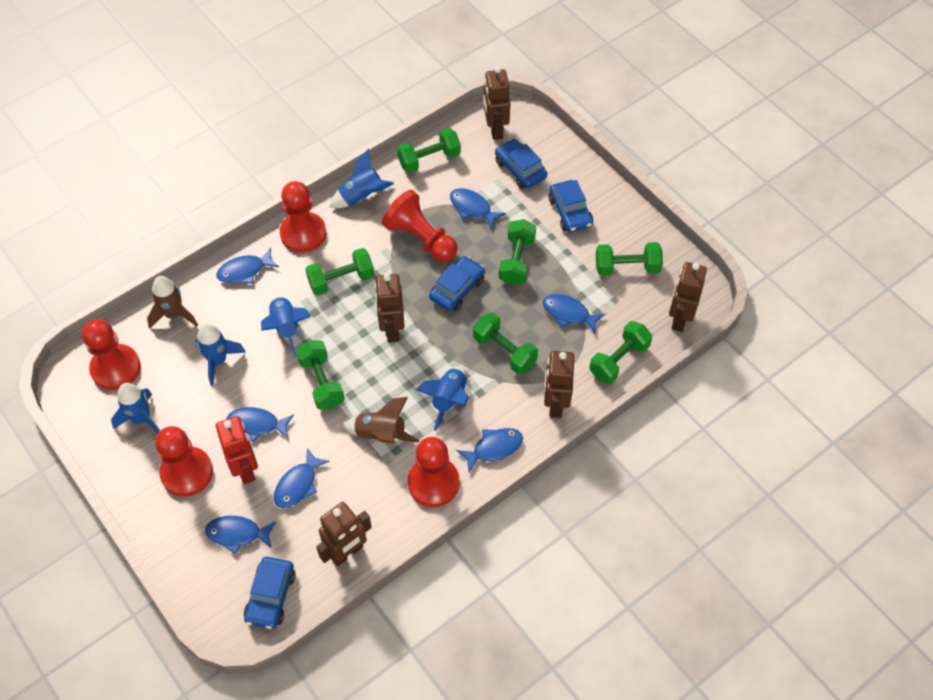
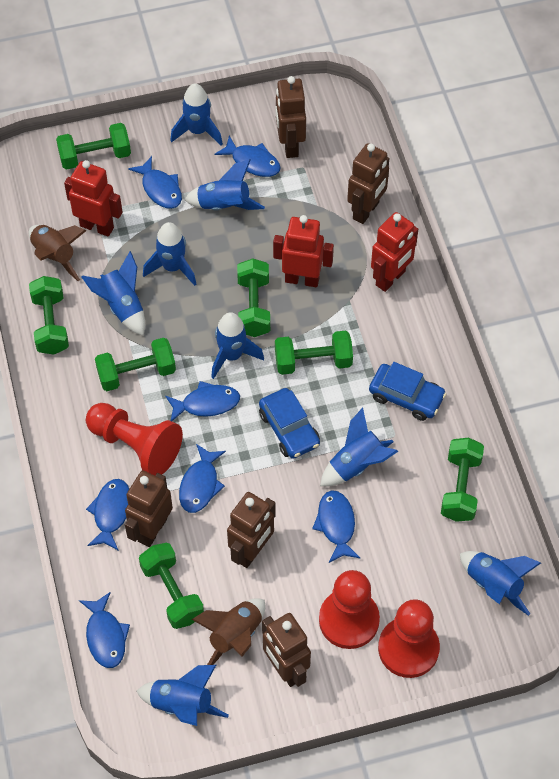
blue car: 4 -> 2
blue rocket: 5 -> 8
red pawn: 5 -> 3
red robot: 1 -> 3

